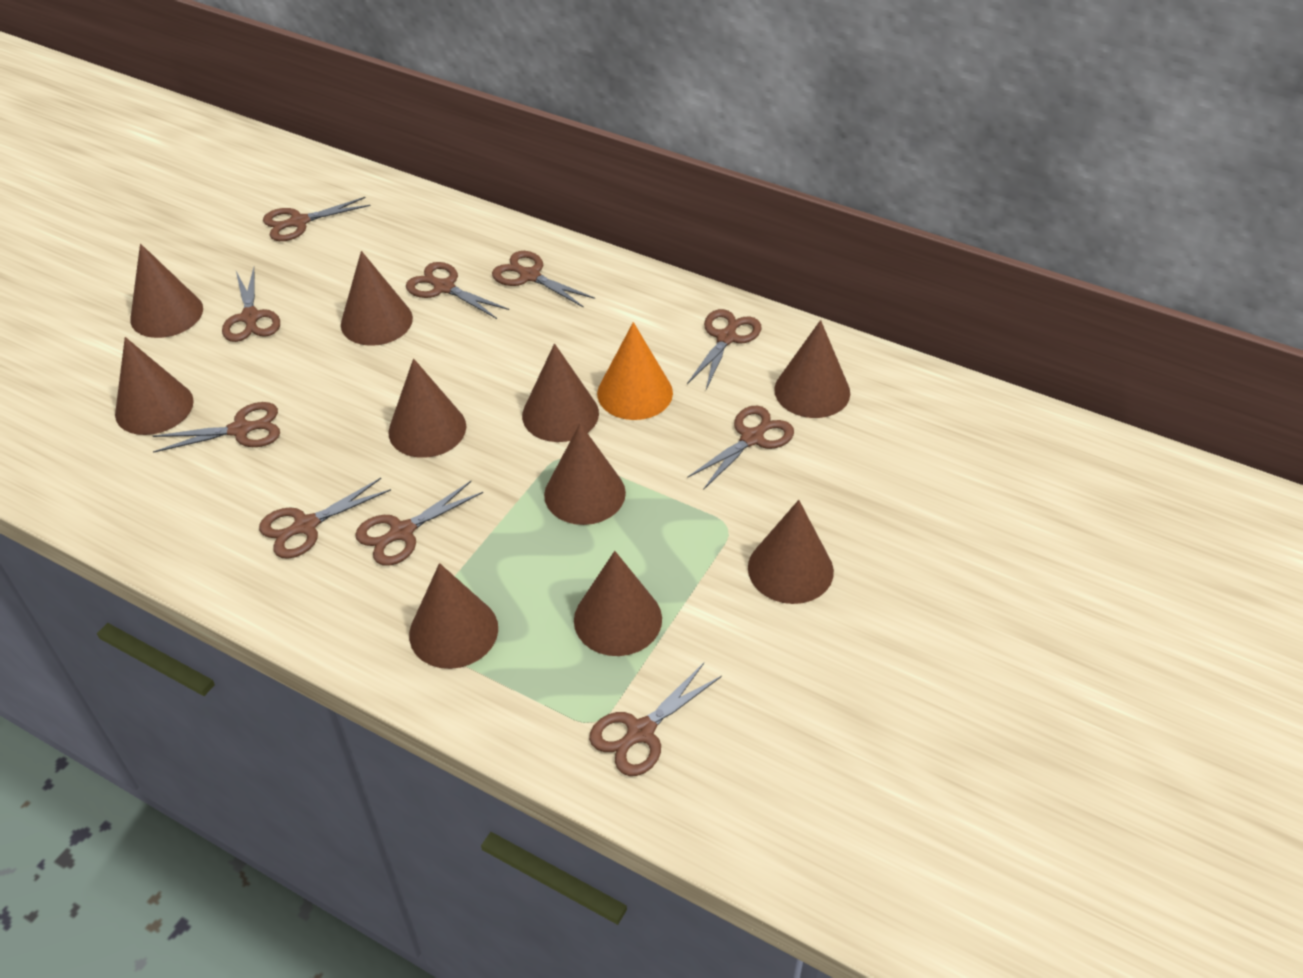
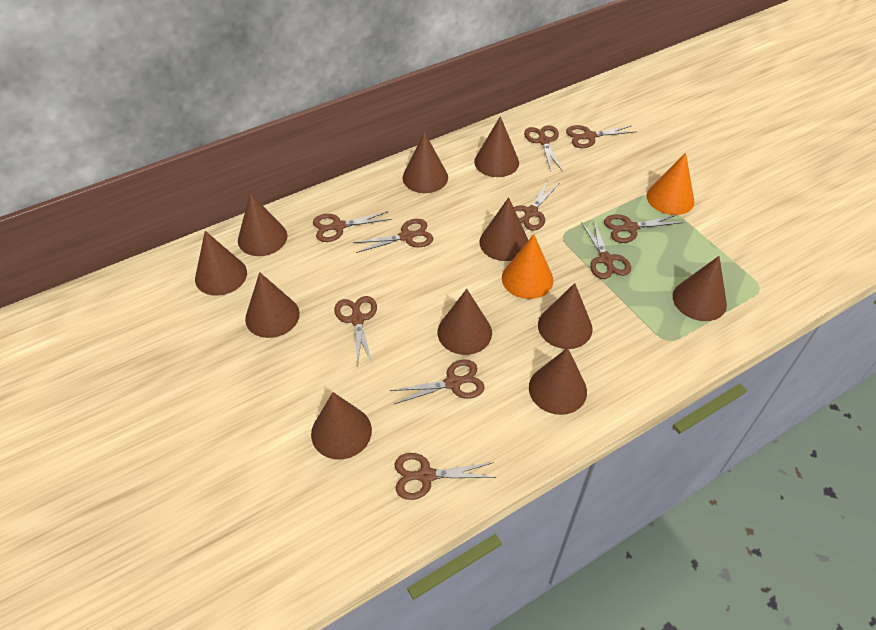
brown cone: 10 -> 11
orange cone: 1 -> 2

